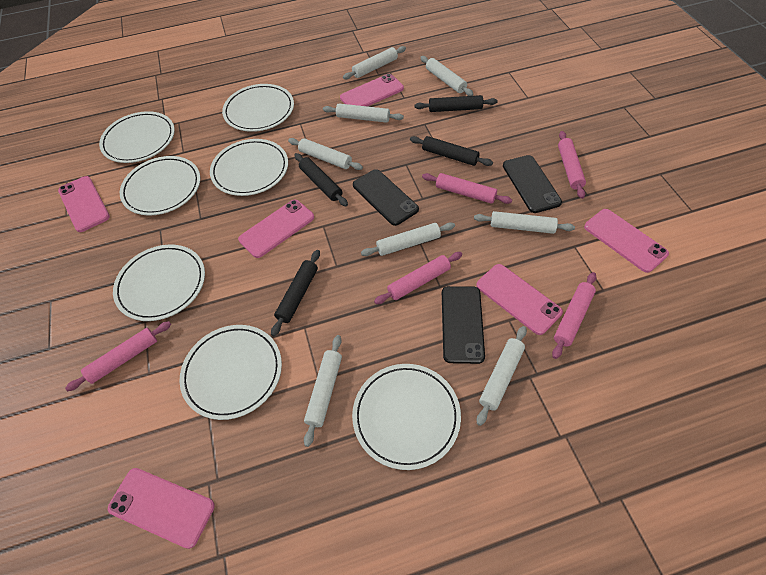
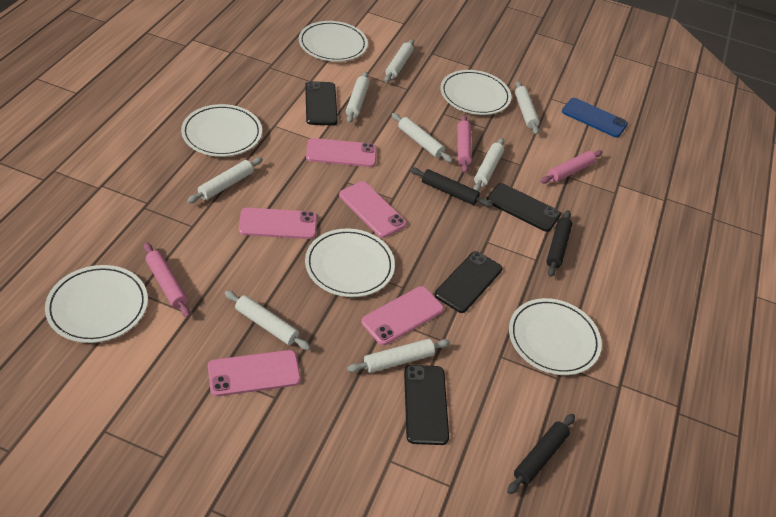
black phone: 3 -> 4
black rolling pin: 4 -> 3
blue phone: 0 -> 1
pink phone: 6 -> 5
pink rolling pin: 5 -> 3
white plate: 7 -> 6

